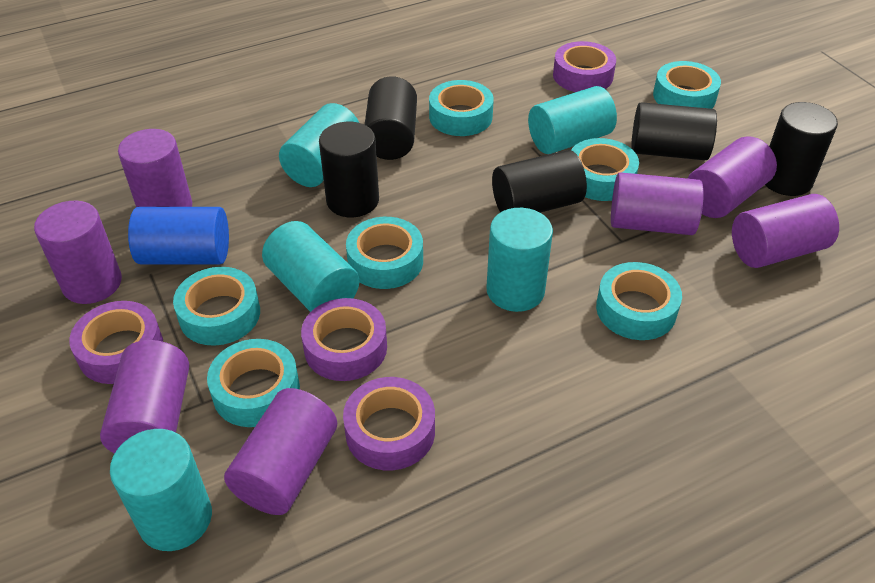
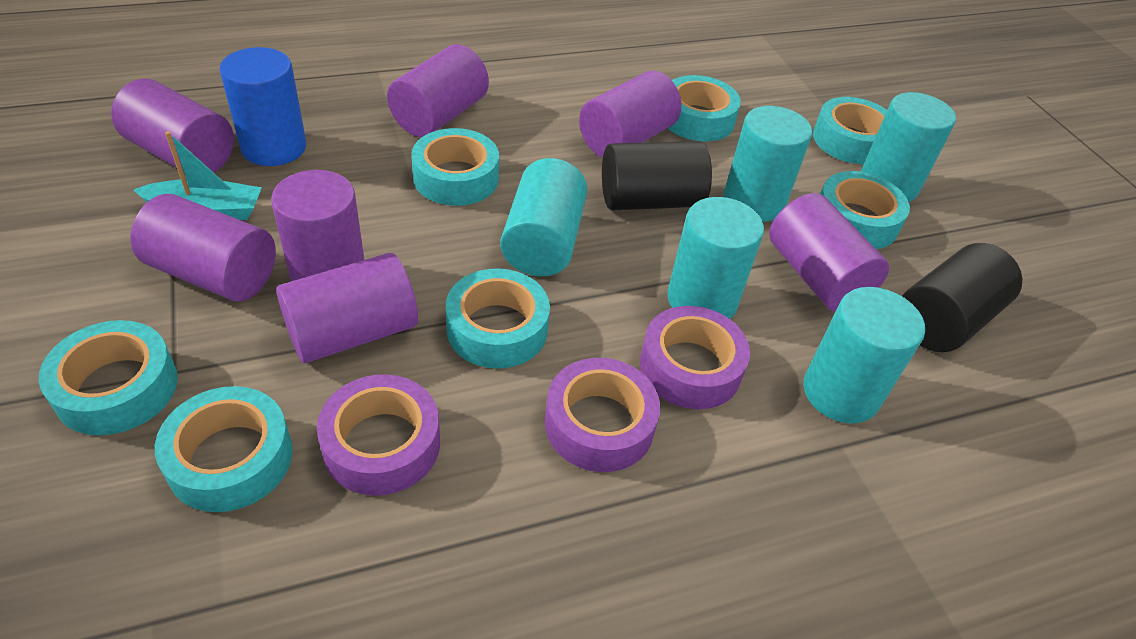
black cylinder: 5 -> 2
purple tape: 4 -> 3
turquoise boat: 0 -> 1

